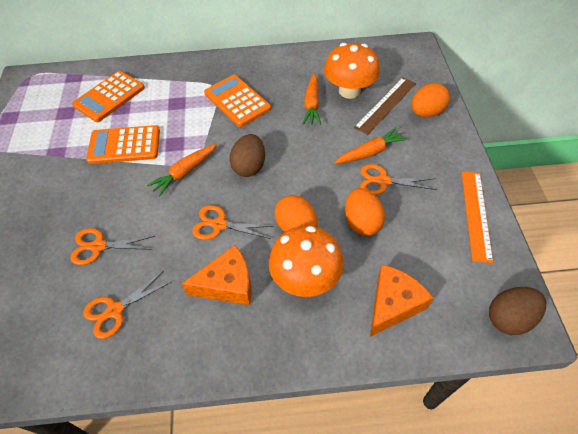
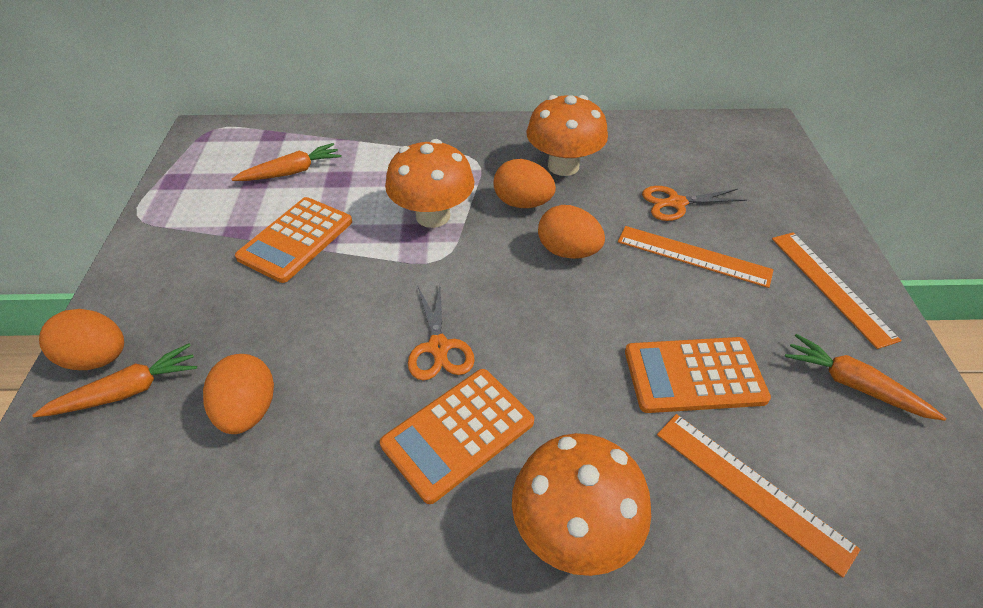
brown egg: 2 -> 0
brown ruler: 1 -> 0
orange cheese: 2 -> 0
orange egg: 3 -> 4
orange mushroom: 2 -> 3
orange ruler: 1 -> 3
orange scissors: 4 -> 2

